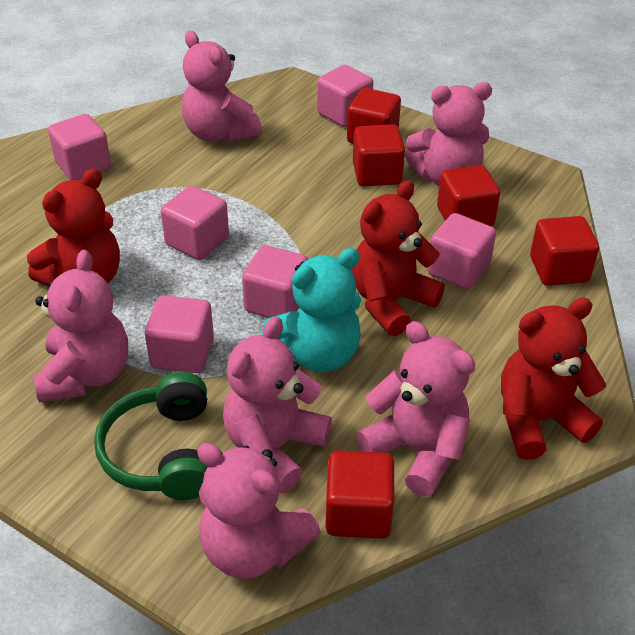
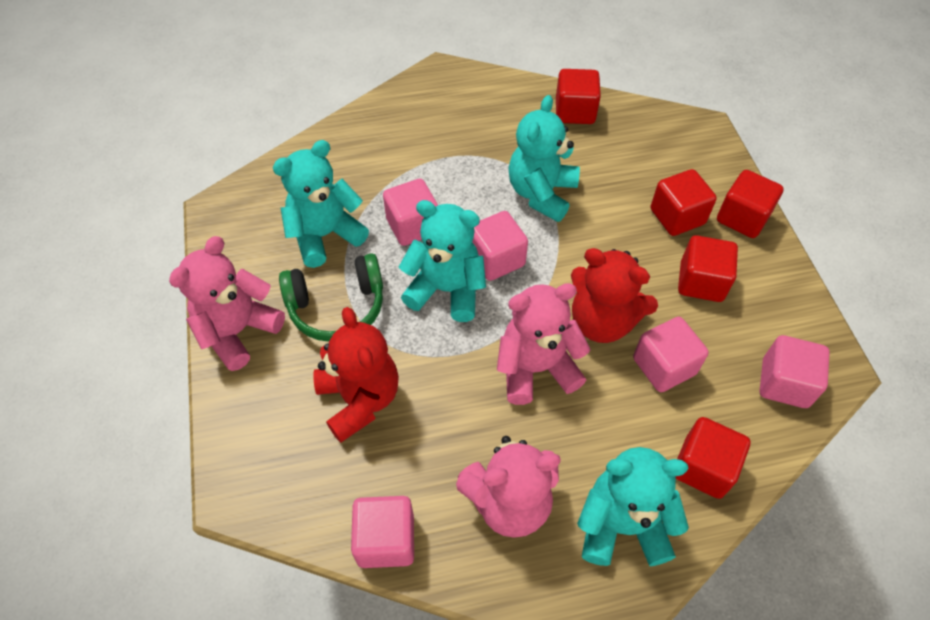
pink cube: 6 -> 5
pink teddy bear: 6 -> 3
red teddy bear: 3 -> 2
turquoise teddy bear: 1 -> 4

